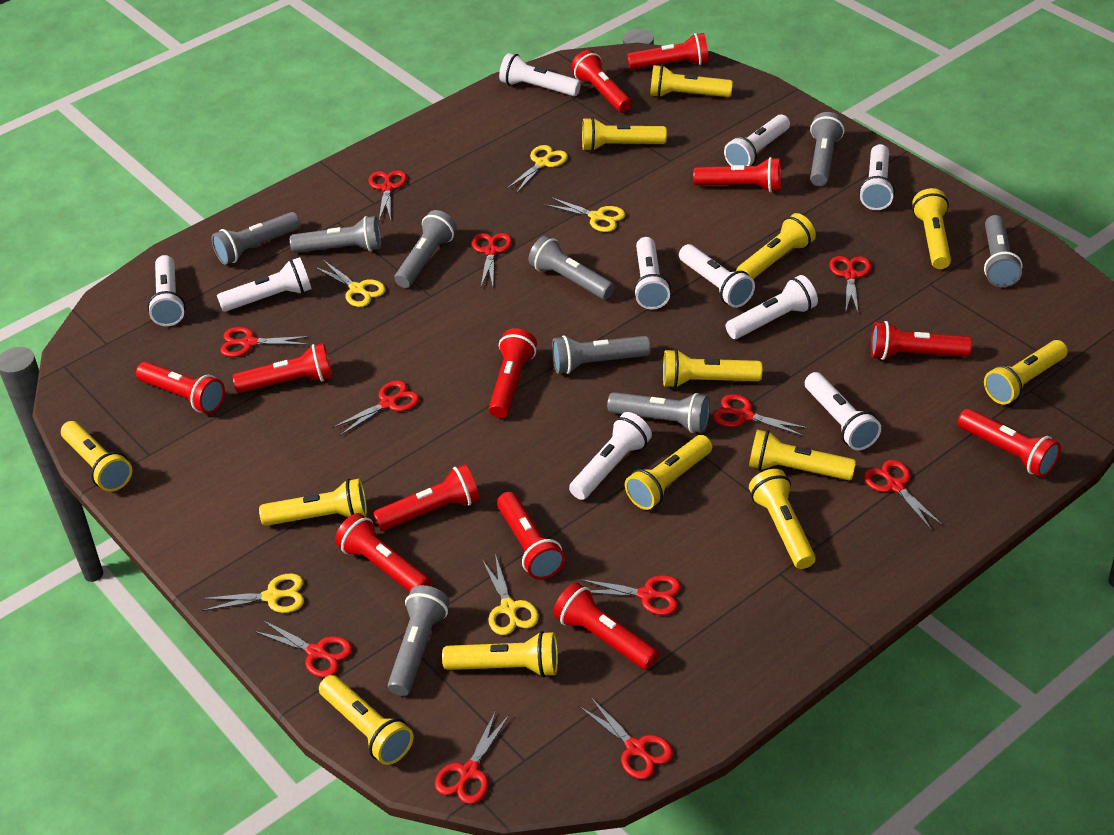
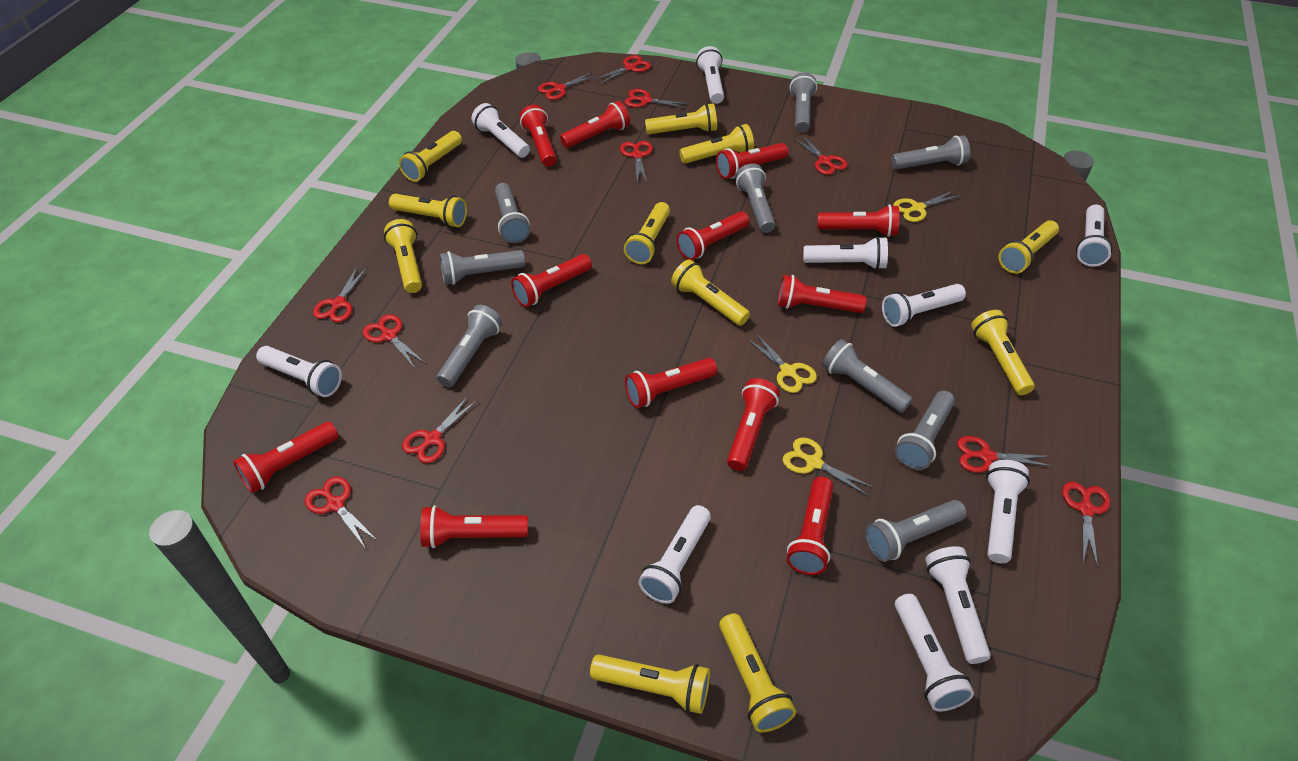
yellow flashlight: 13 -> 11
yellow scissors: 5 -> 3

